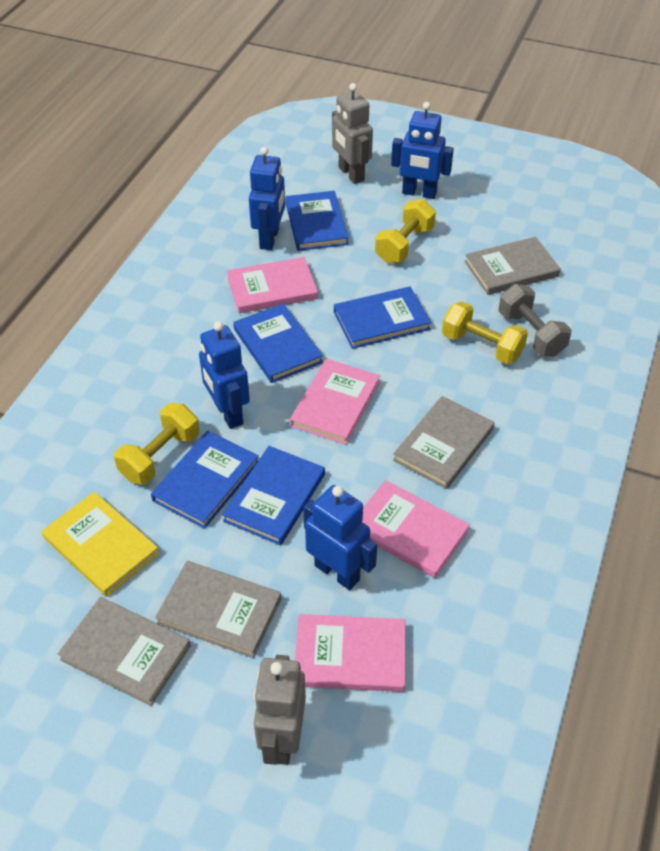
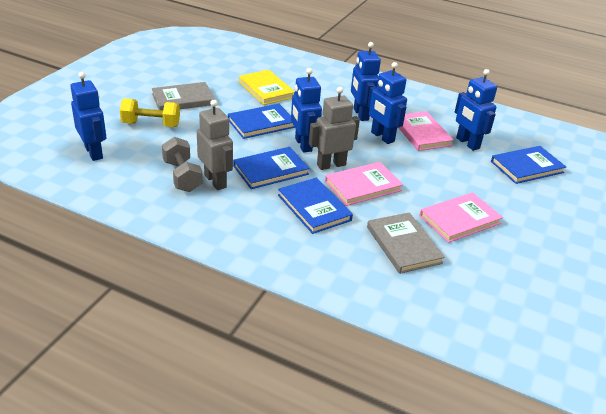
blue book: 5 -> 4
blue robot: 4 -> 5
grey book: 4 -> 2
pink book: 4 -> 3
yellow dumbbell: 3 -> 1

